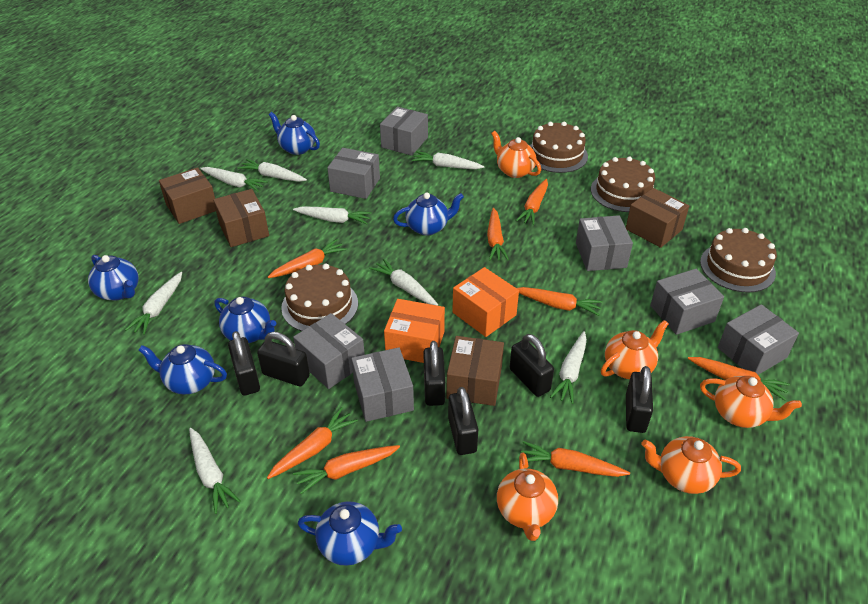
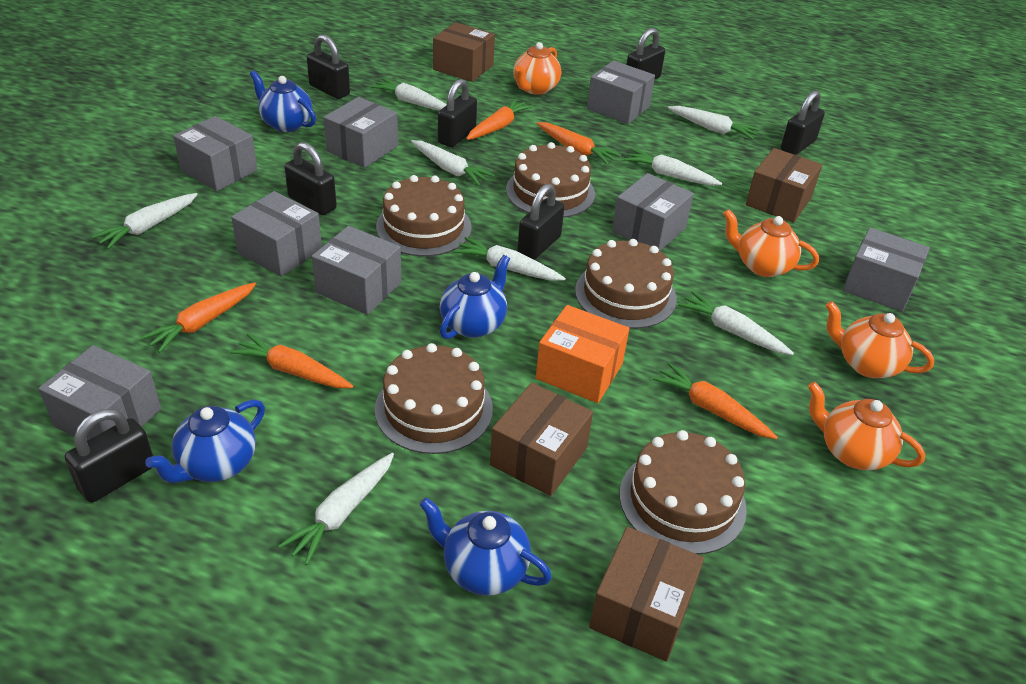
black padlock: 6 -> 7
blue teapot: 6 -> 4
brown cake: 4 -> 5
grey box: 7 -> 8
orange box: 2 -> 1
orange carrot: 8 -> 5
orange teapot: 5 -> 4

